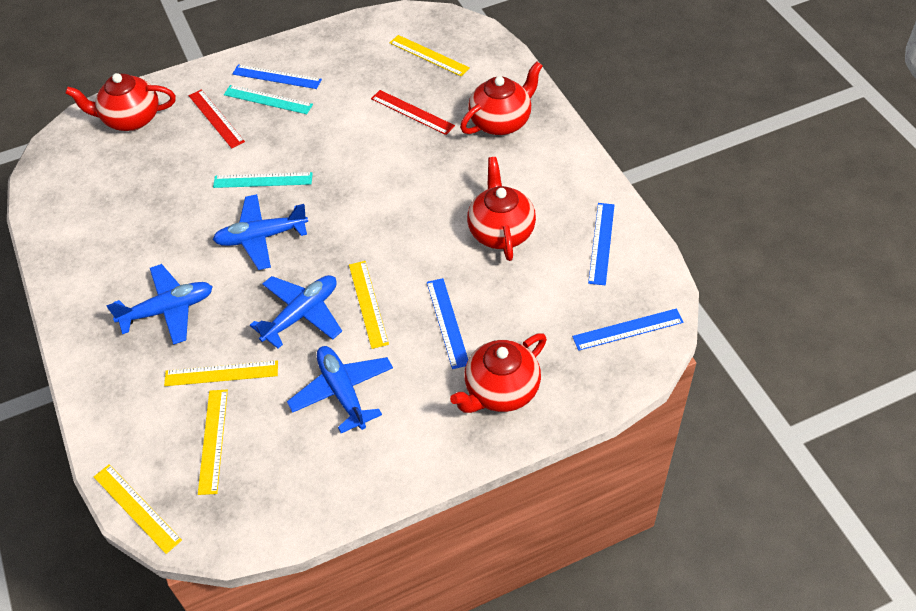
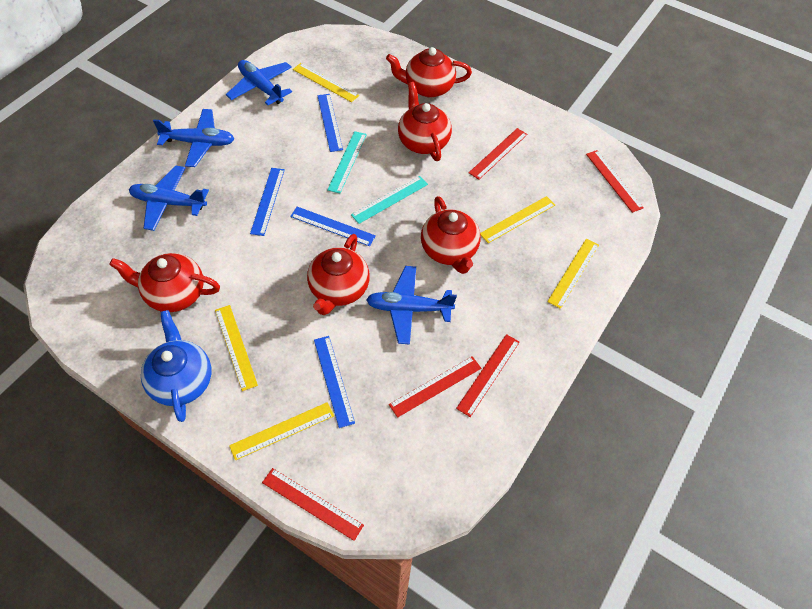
blue teapot: 0 -> 1
red ruler: 2 -> 5
red teapot: 4 -> 5

